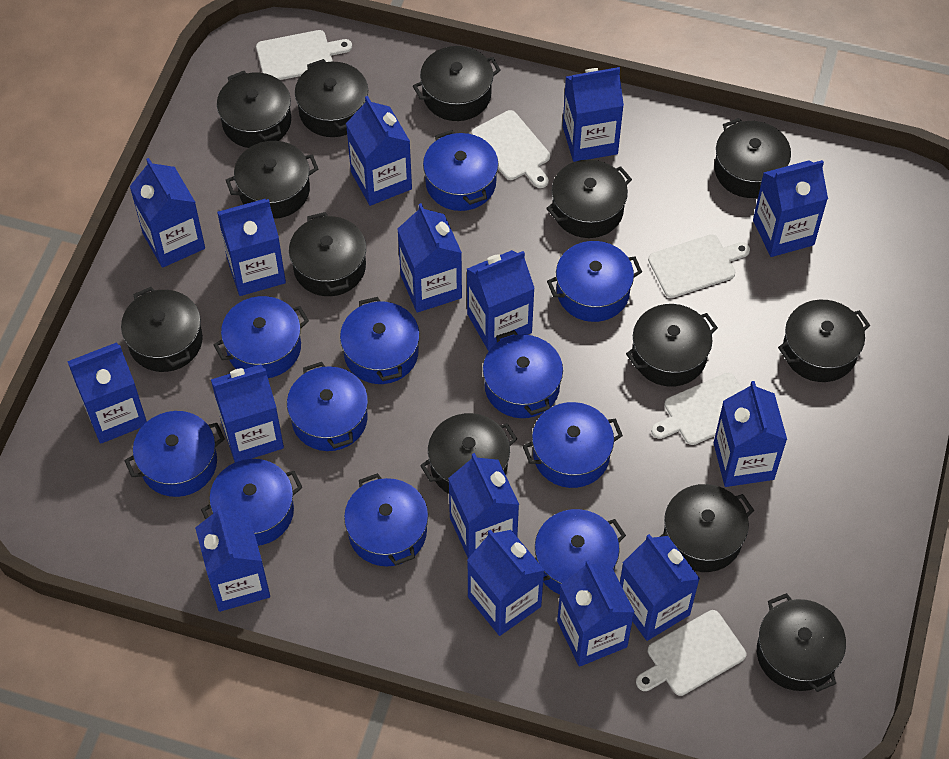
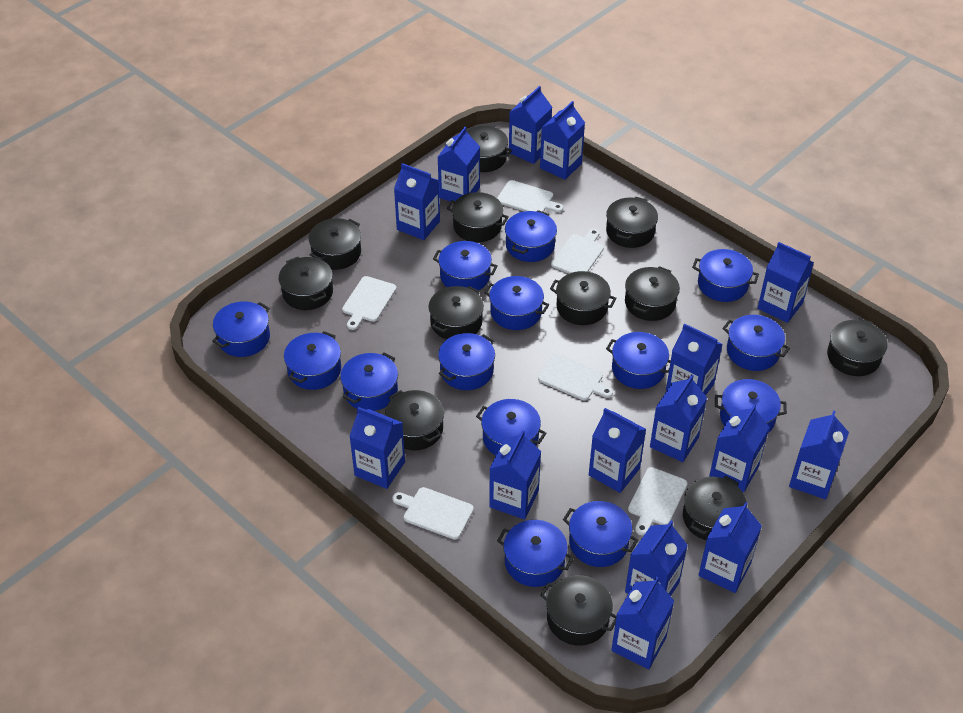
black pot: 13 -> 12
blue pot: 11 -> 14
white cutting board: 5 -> 6

